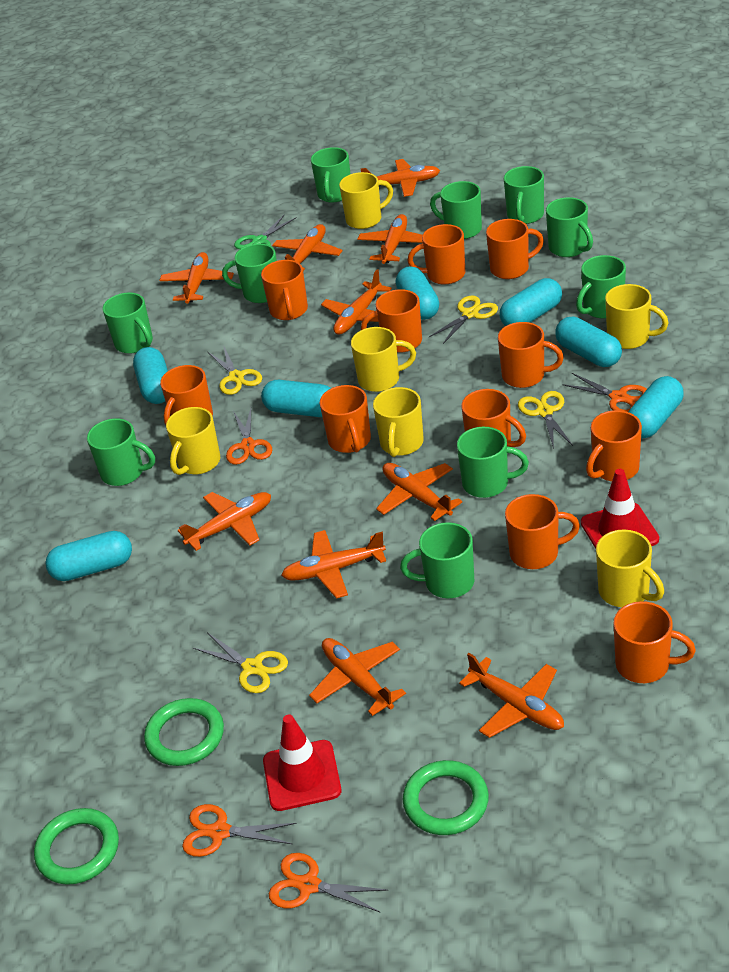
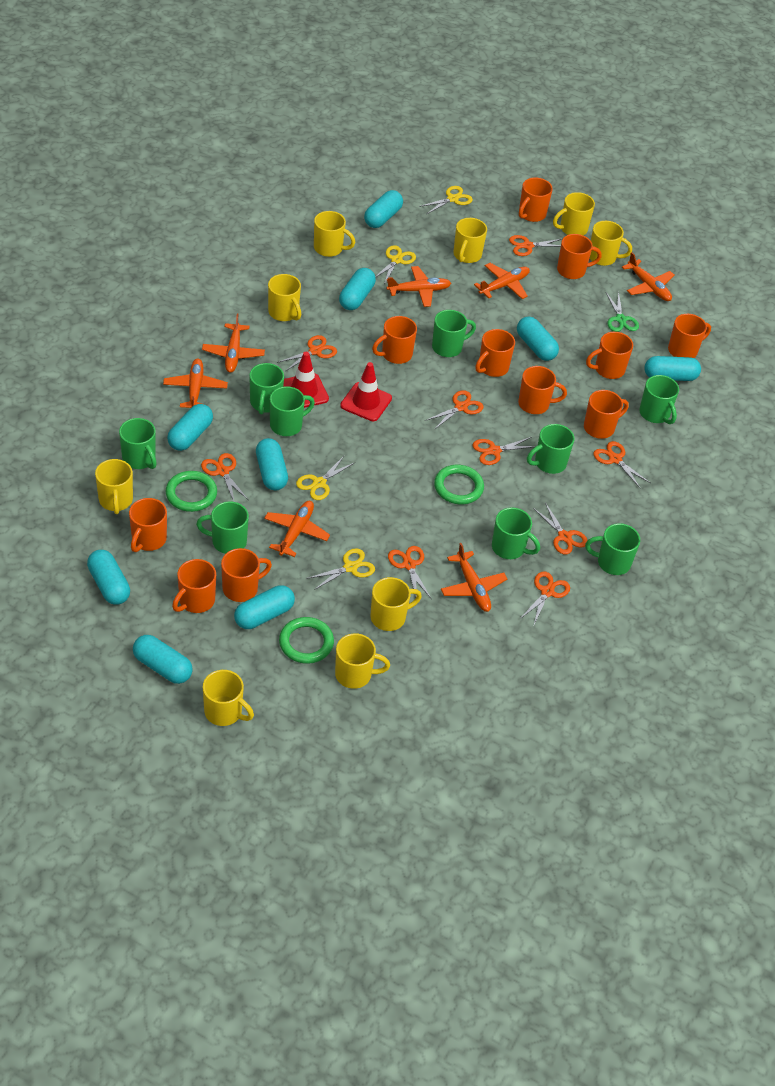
green mug: 10 -> 9
orange plane: 10 -> 7
orange scissors: 4 -> 9
turquoise capsule: 7 -> 9
yellow mug: 6 -> 9

